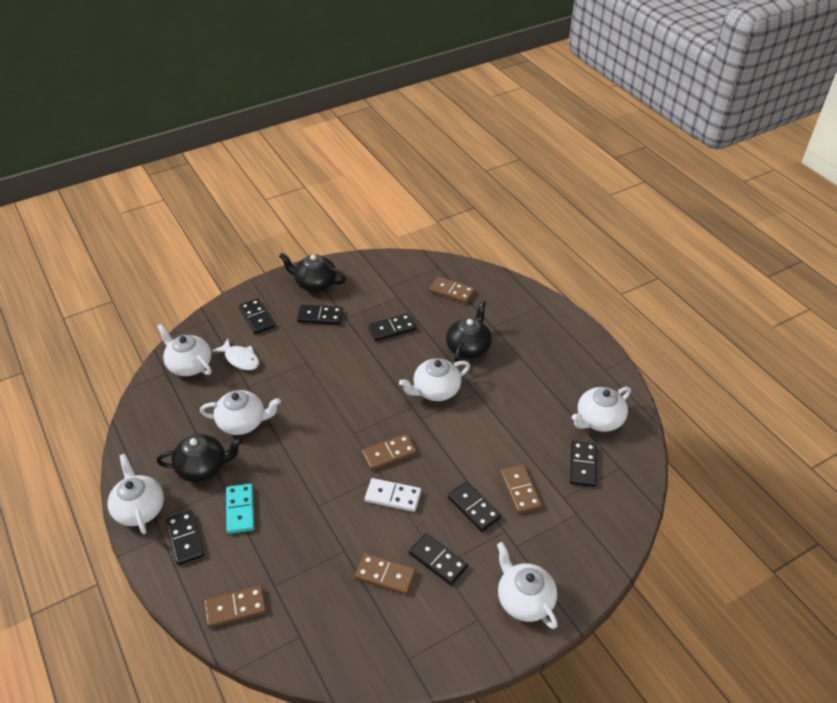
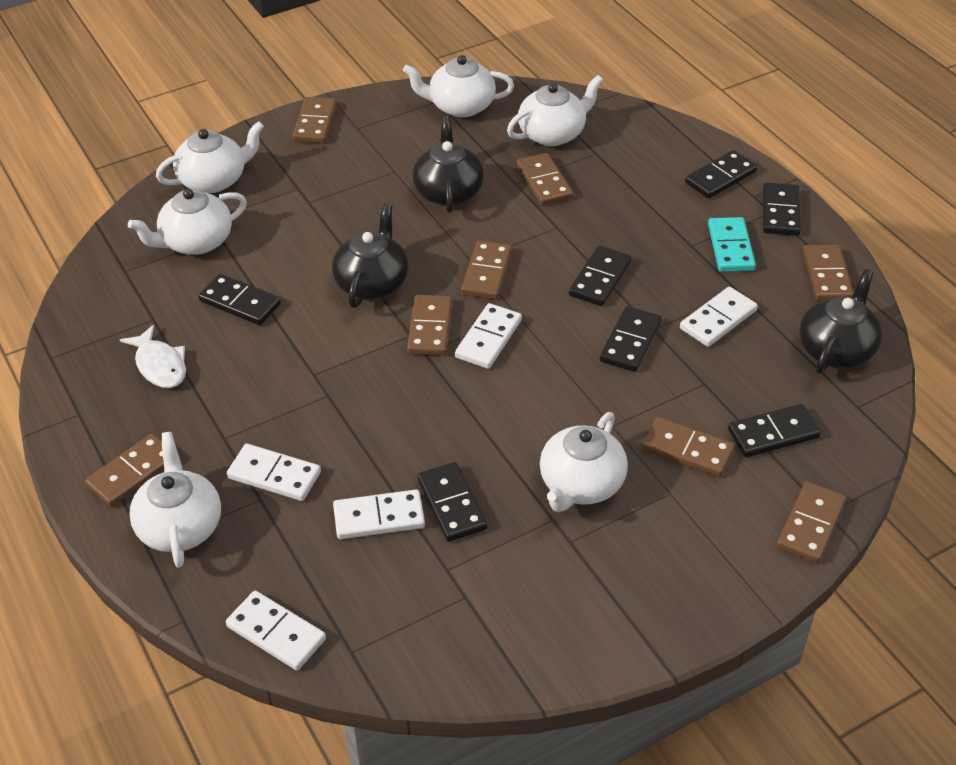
brown domino: 5 -> 8
white domino: 1 -> 5

